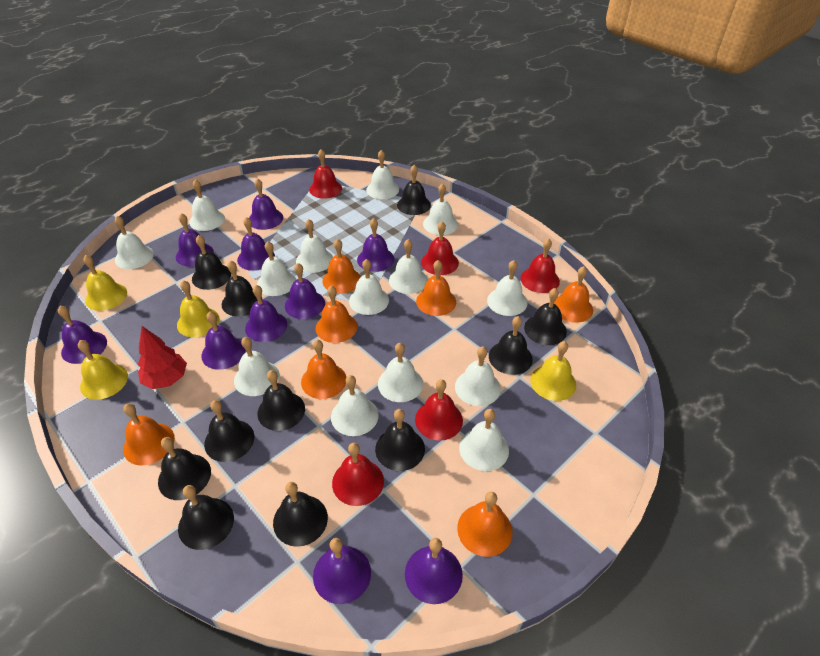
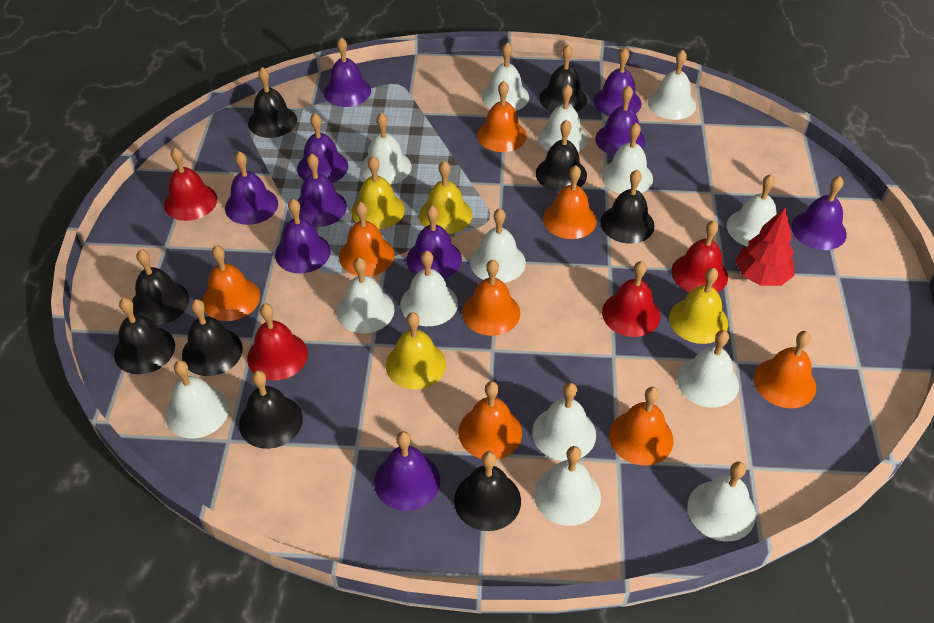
black bell: 11 -> 9
orange bell: 7 -> 8
red bell: 5 -> 4

